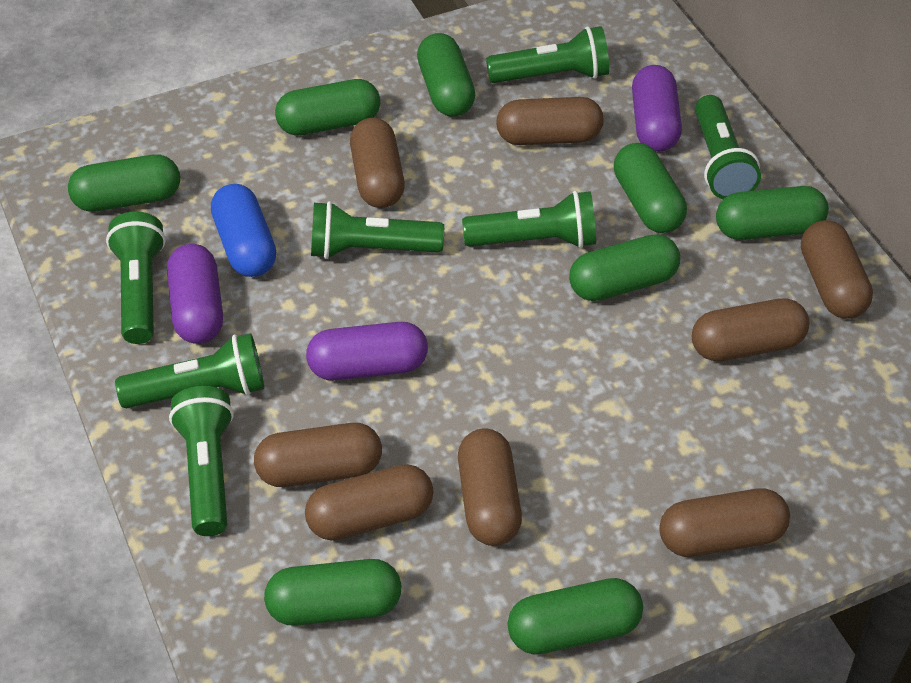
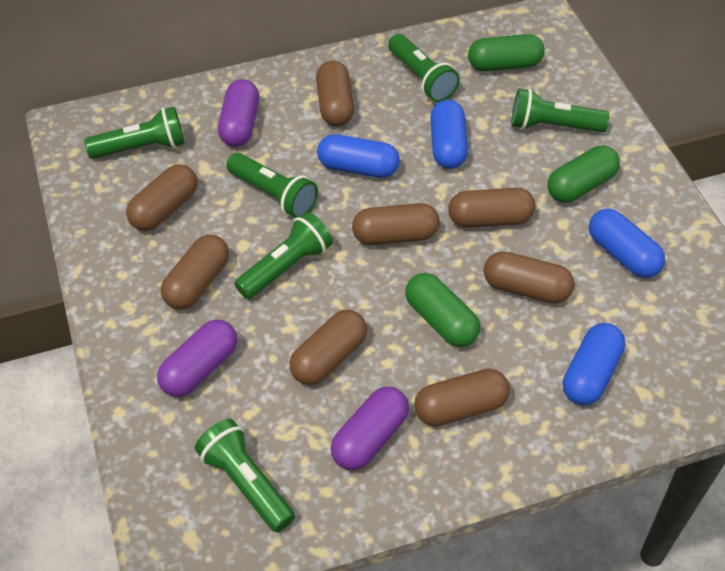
blue capsule: 1 -> 4
green capsule: 8 -> 3
green flashlight: 7 -> 6

